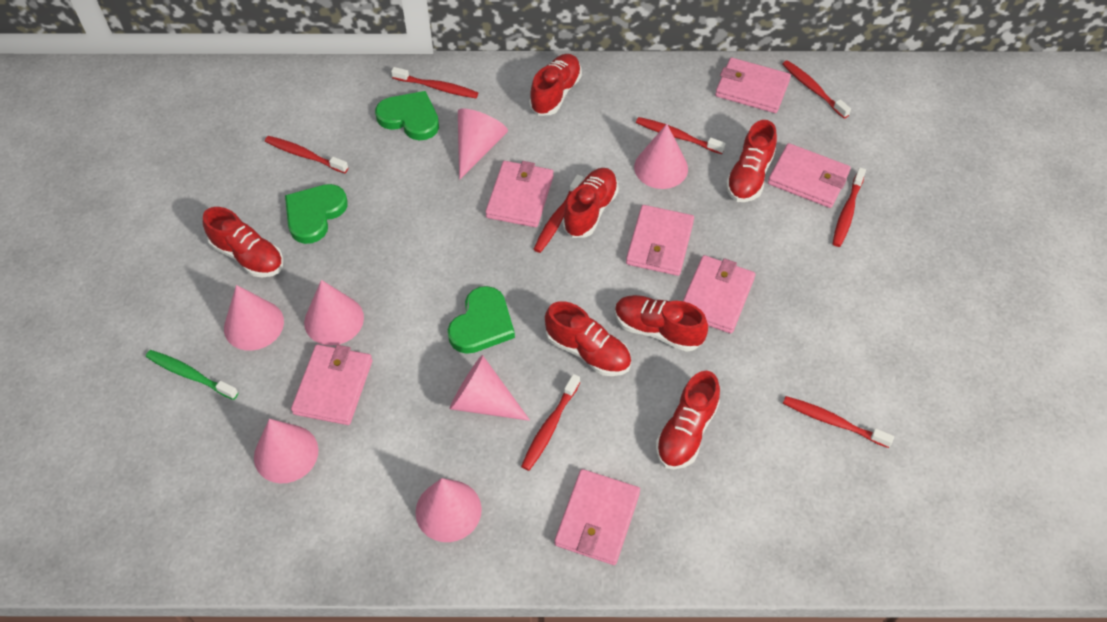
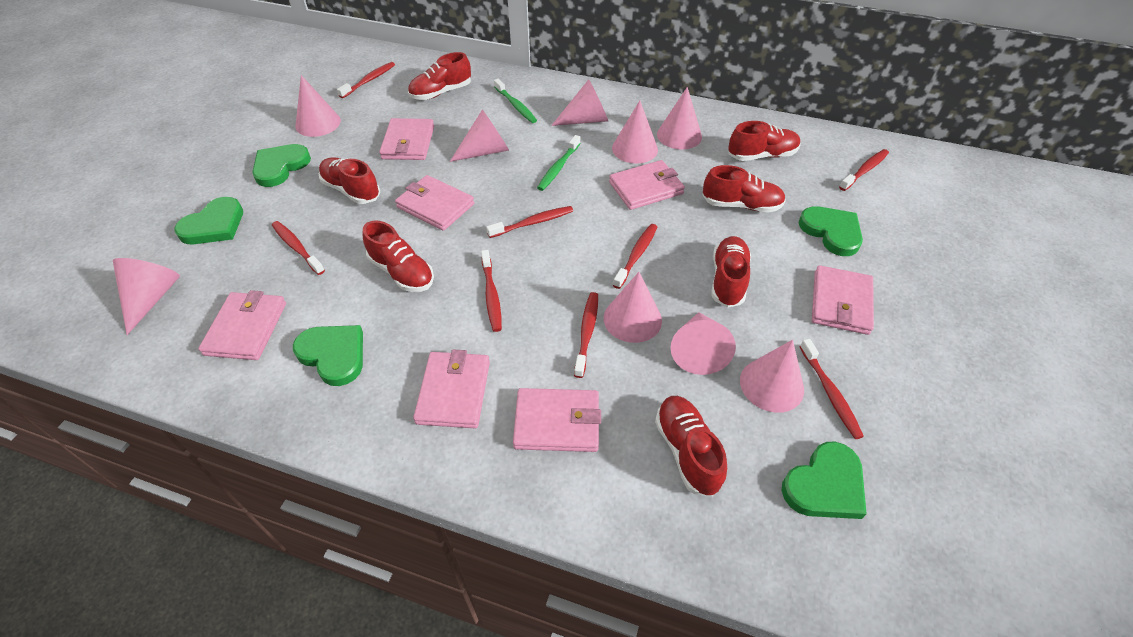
green heart: 3 -> 5
green toothbrush: 1 -> 2
pink cone: 7 -> 9

